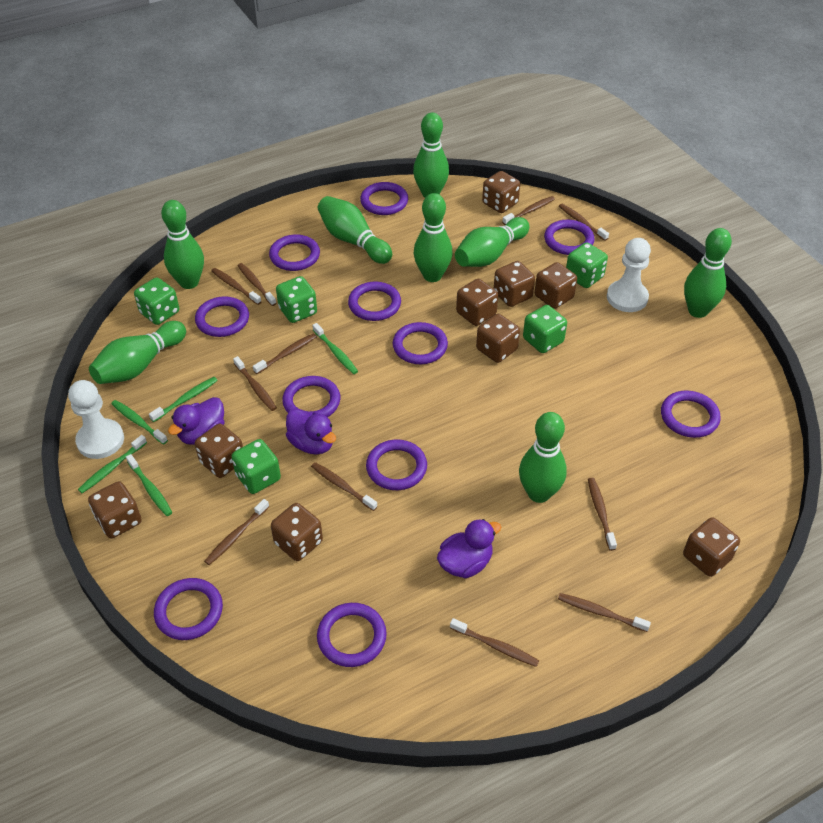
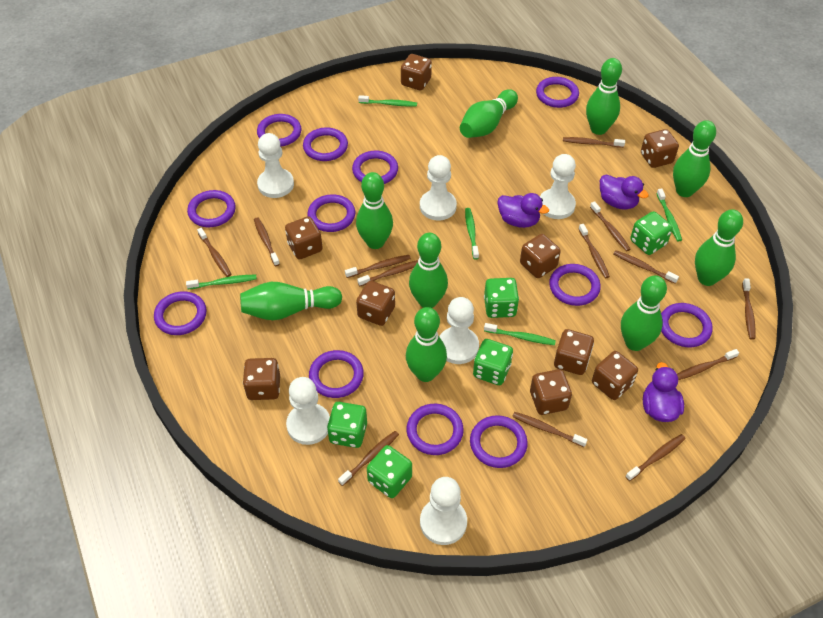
brown toothbrush: 11 -> 13
green bowling pin: 8 -> 9
purple ring: 11 -> 12
white pawn: 2 -> 6

